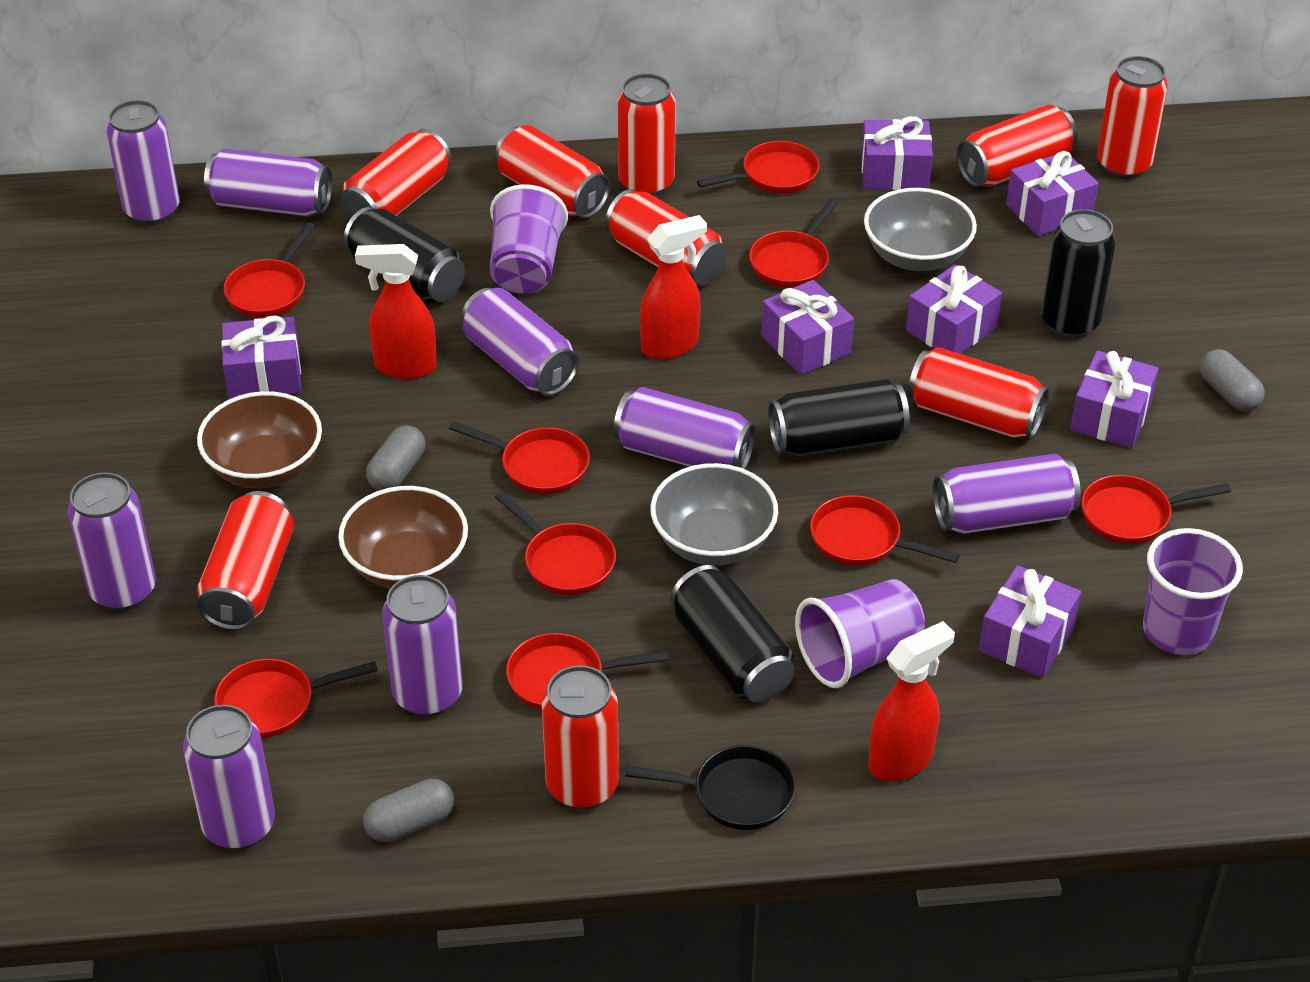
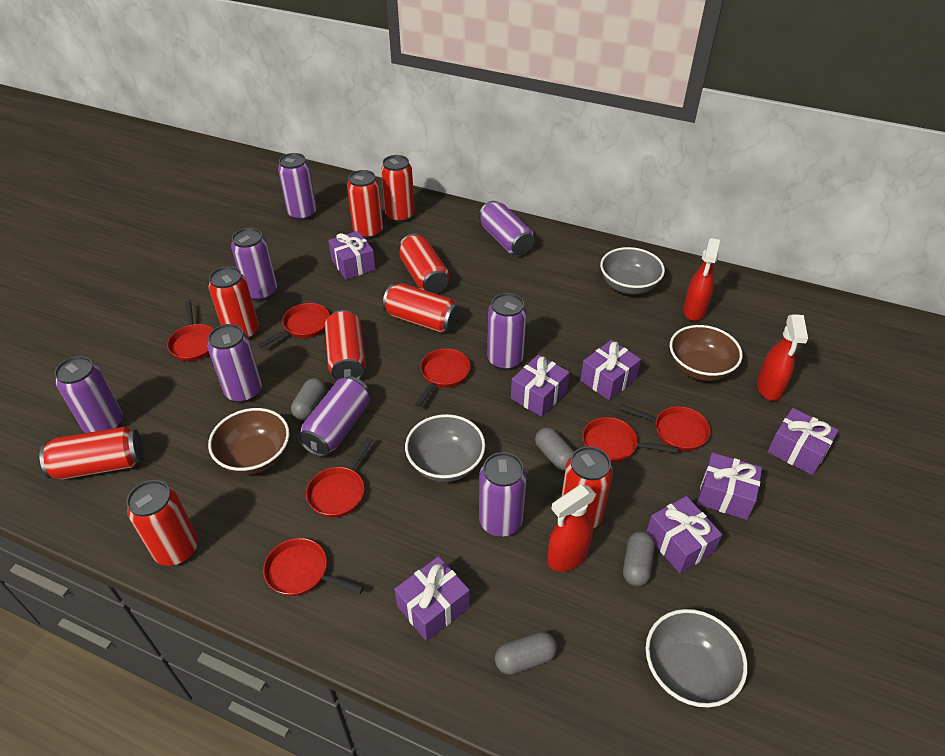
black can: 4 -> 0
black pan: 1 -> 0
grey bowl: 2 -> 3
grey capsule: 3 -> 4
purple cup: 3 -> 0
red pan: 9 -> 7

